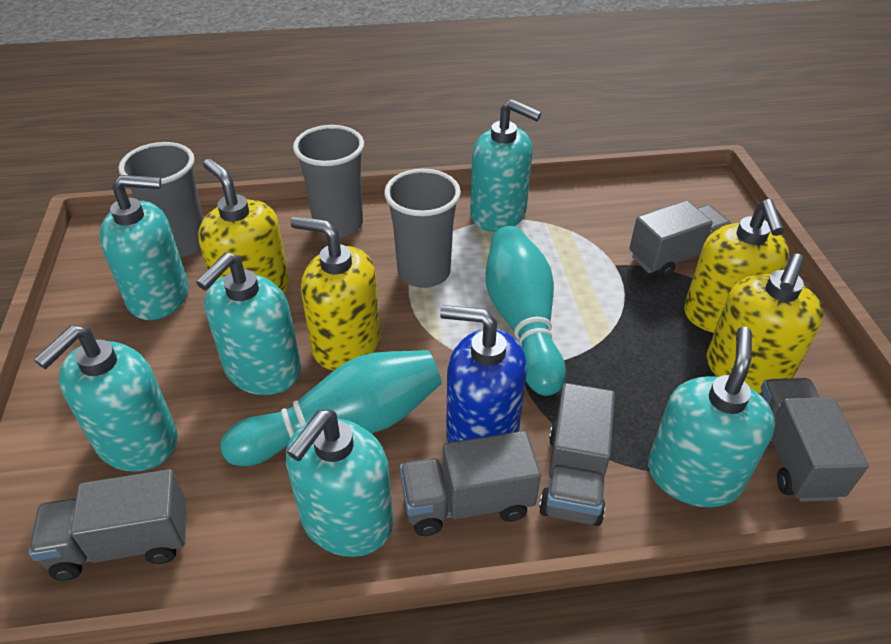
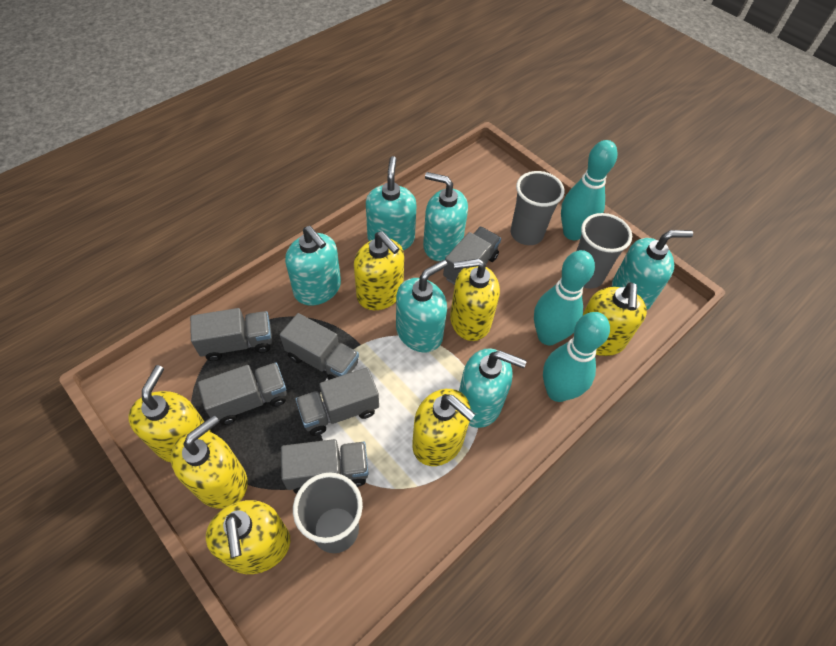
blue soap dispenser: 1 -> 0
grey truck: 5 -> 6
turquoise bowling pin: 2 -> 3
yellow soap dispenser: 4 -> 7

